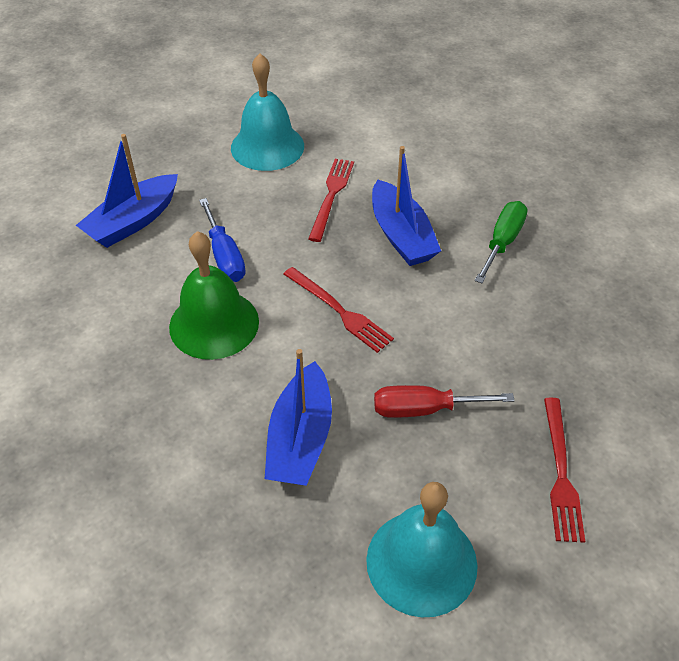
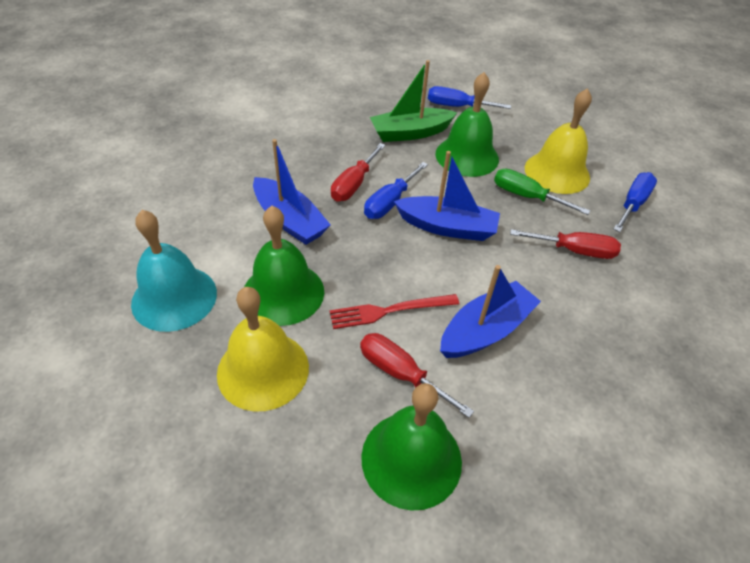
blue screwdriver: 1 -> 3
green bell: 1 -> 3
green boat: 0 -> 1
red fork: 3 -> 1
red screwdriver: 1 -> 3
turquoise bell: 2 -> 1
yellow bell: 0 -> 2

